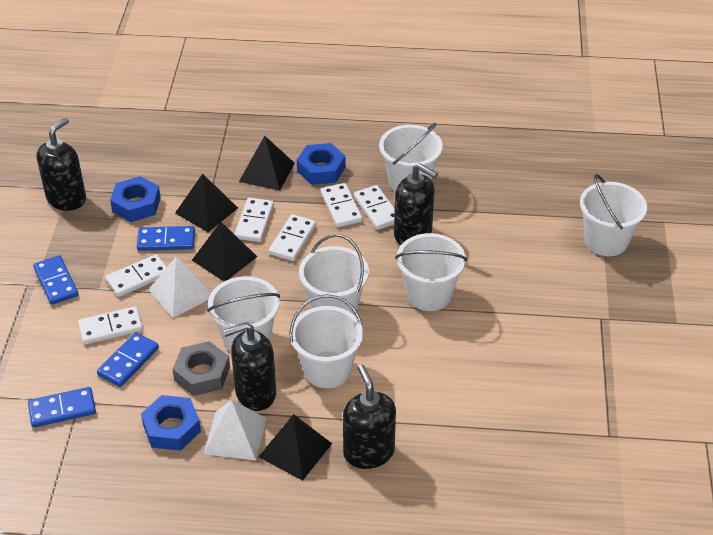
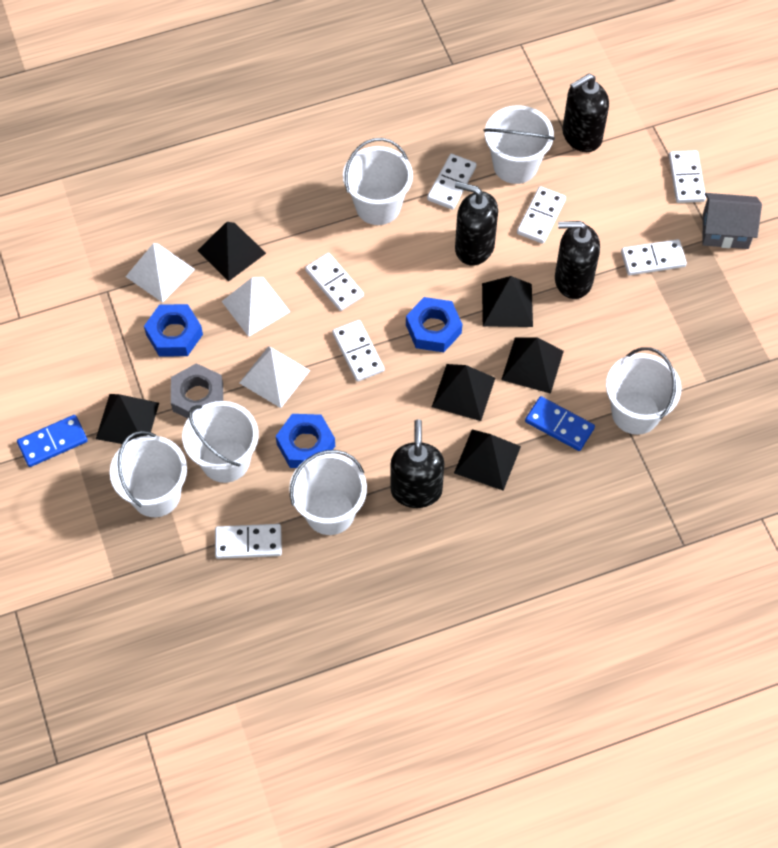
black pyramid: 4 -> 6
blue domino: 4 -> 2
grey house: 0 -> 1
white domino: 6 -> 7
white pyramid: 2 -> 3

